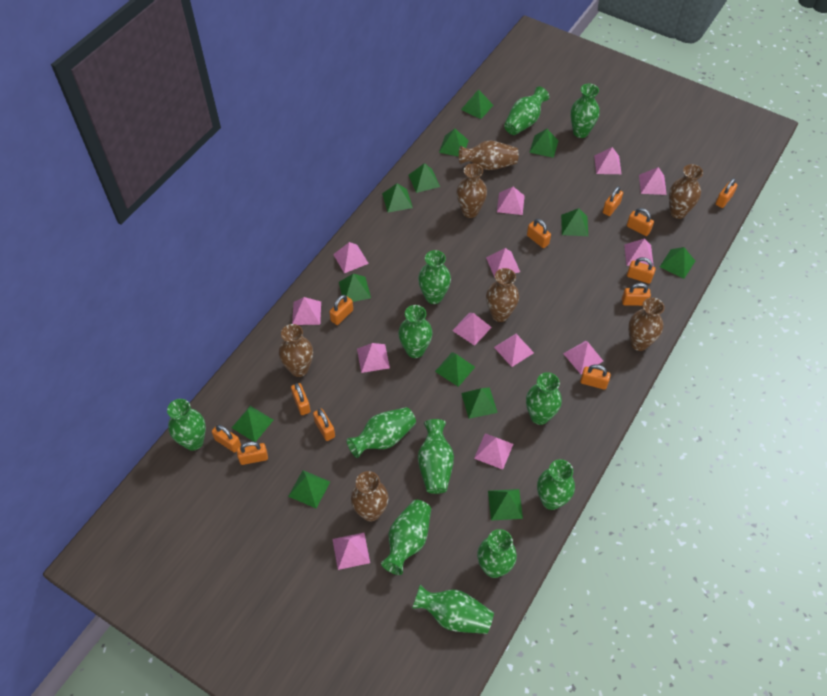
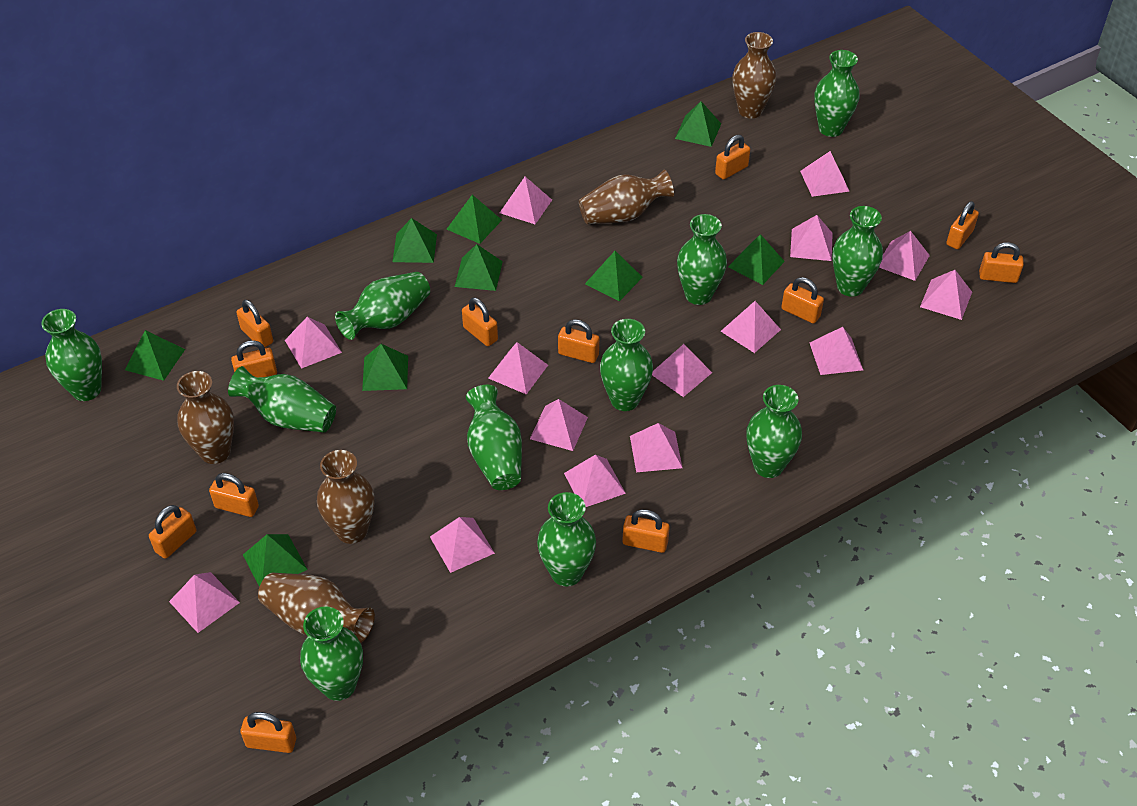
brown vase: 7 -> 5
green pyramid: 13 -> 9
green vase: 12 -> 11
pink pyramid: 13 -> 15

